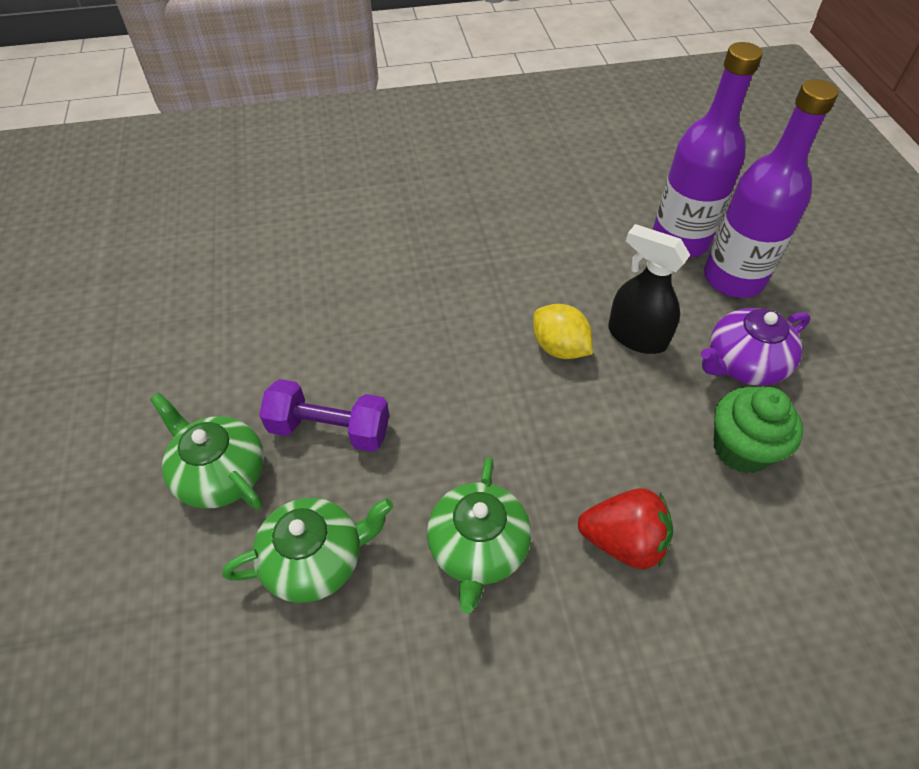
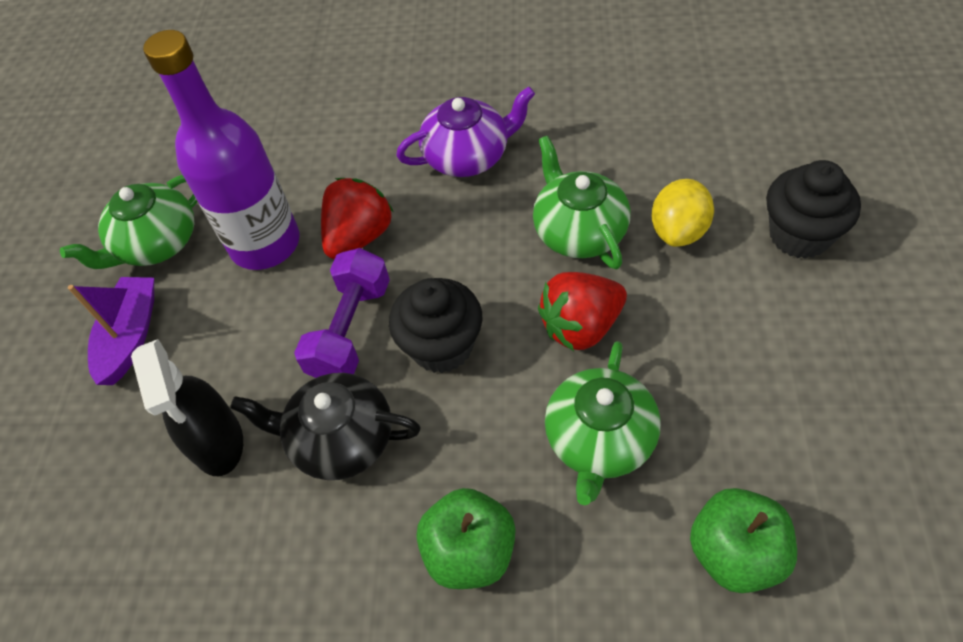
black cupcake: 0 -> 2
black teapot: 0 -> 1
green apple: 0 -> 2
green cupcake: 1 -> 0
purple boat: 0 -> 1
purple bottle: 2 -> 1
red strawberry: 1 -> 2

